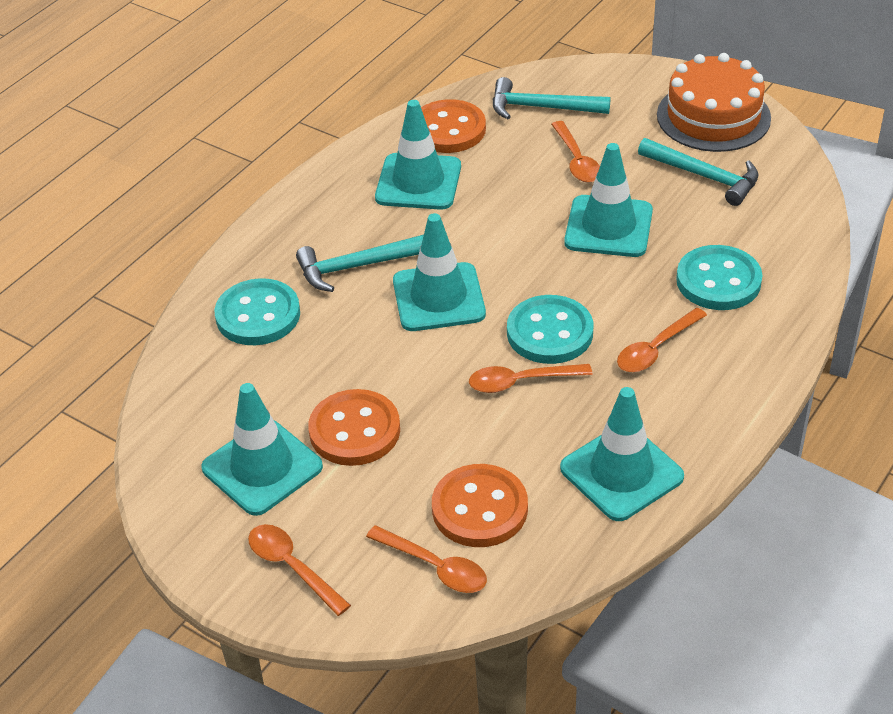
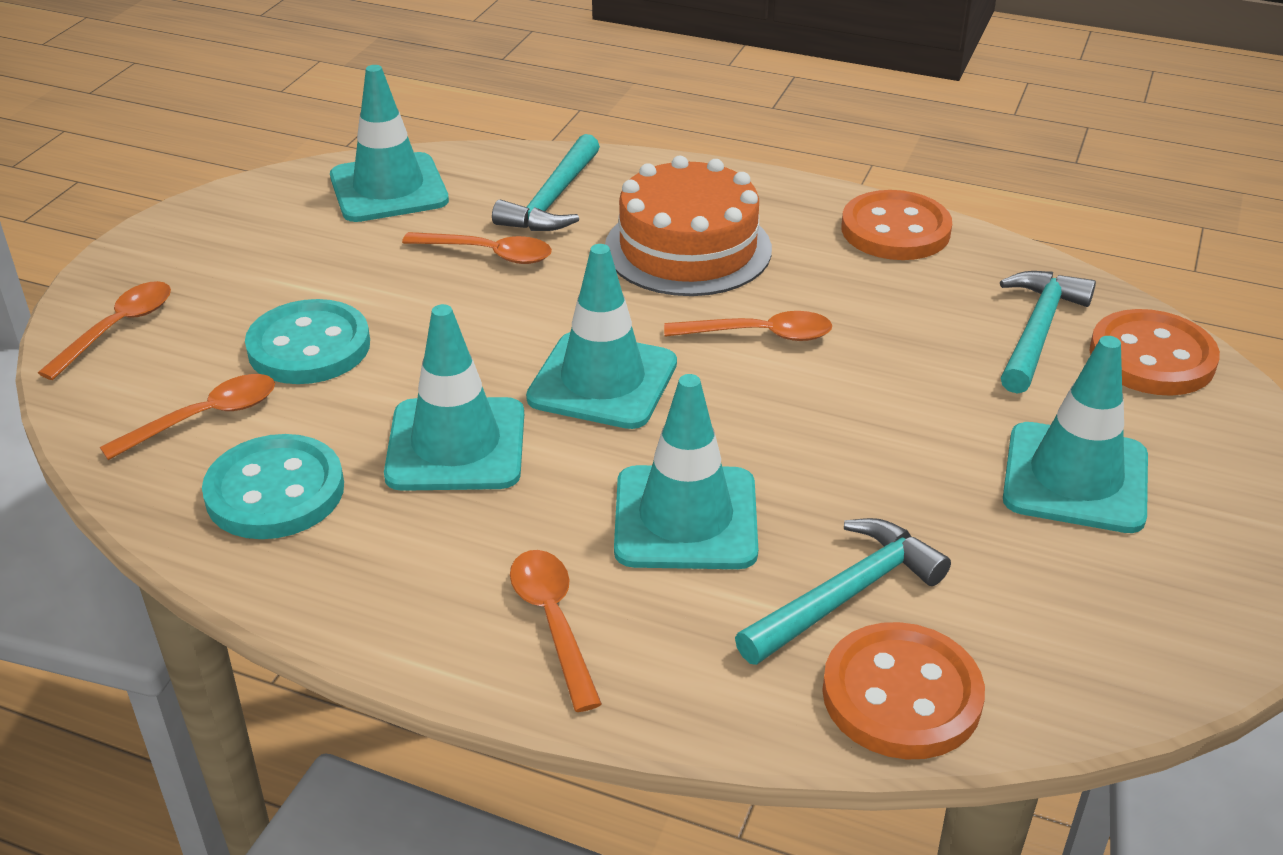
turquoise button: 3 -> 2

